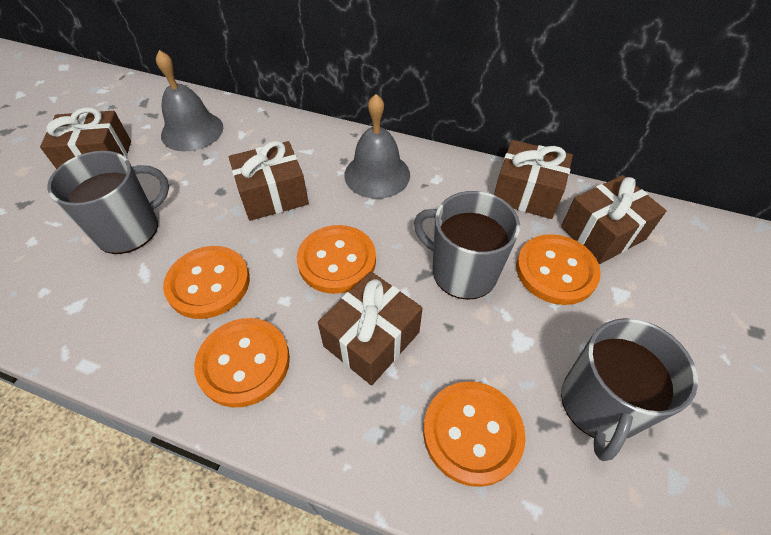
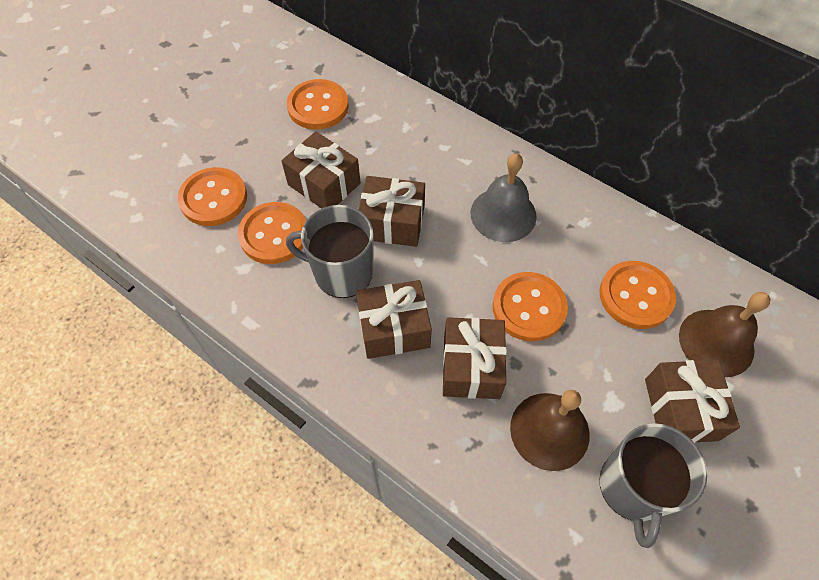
brown bell: 0 -> 2
grey bell: 2 -> 1
grey mug: 3 -> 2

